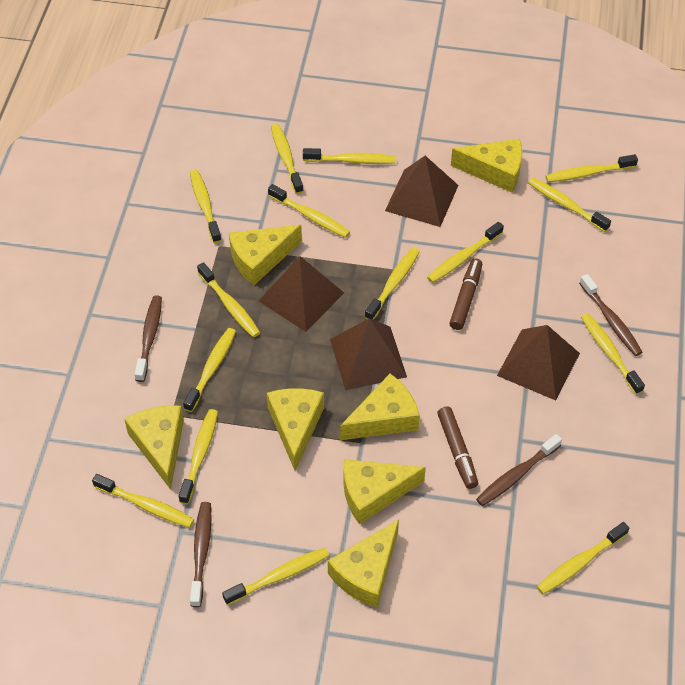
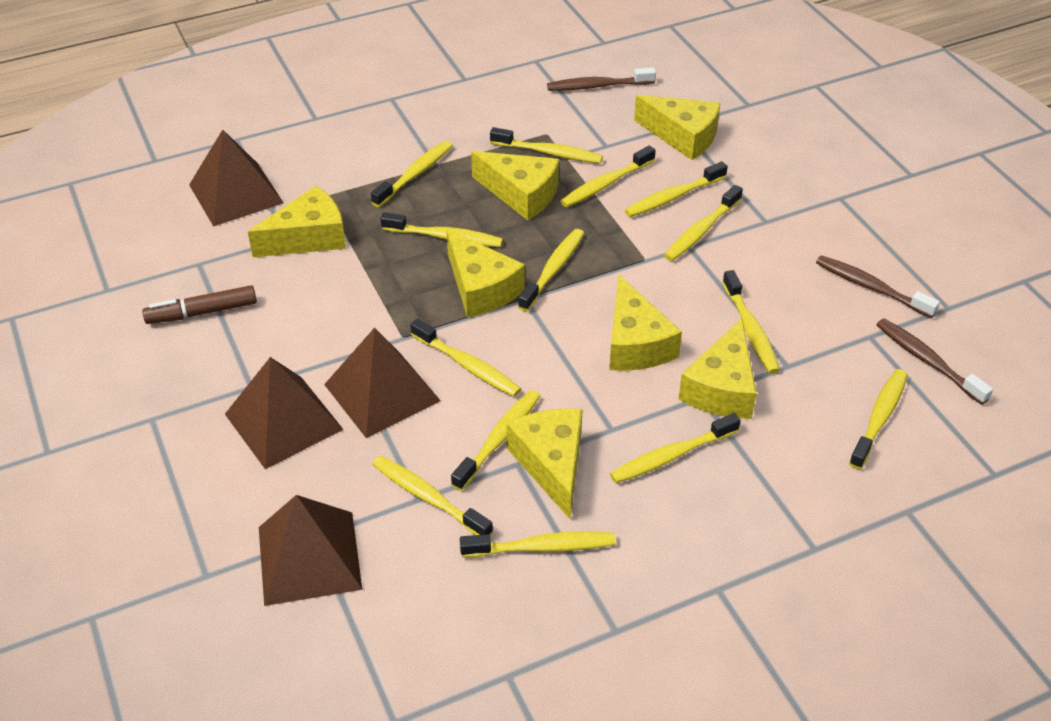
brown marker: 2 -> 1
brown toothbrush: 4 -> 3
yellow toothbrush: 15 -> 14

